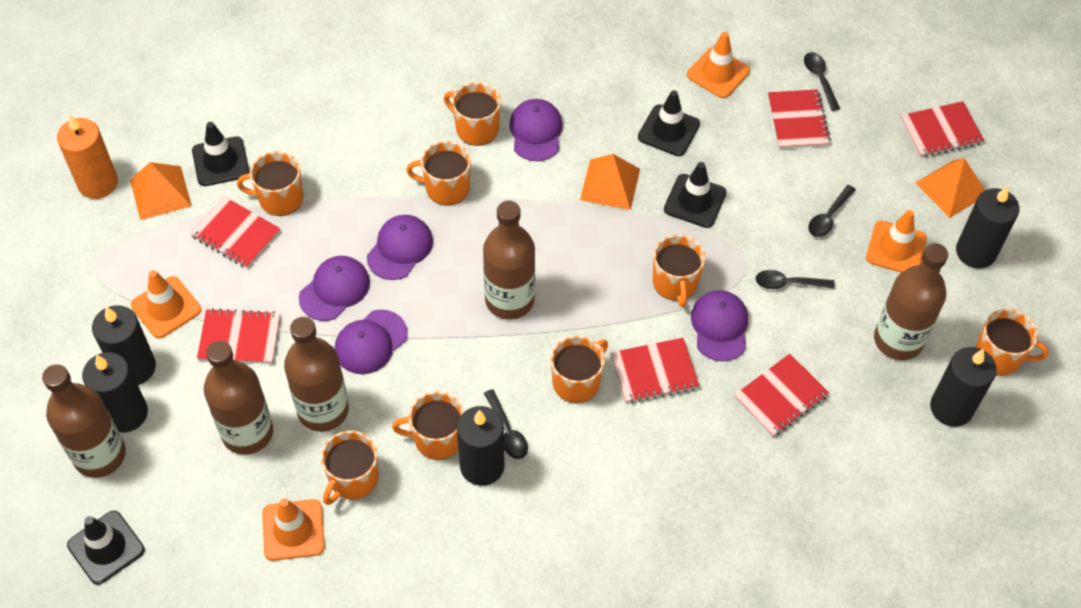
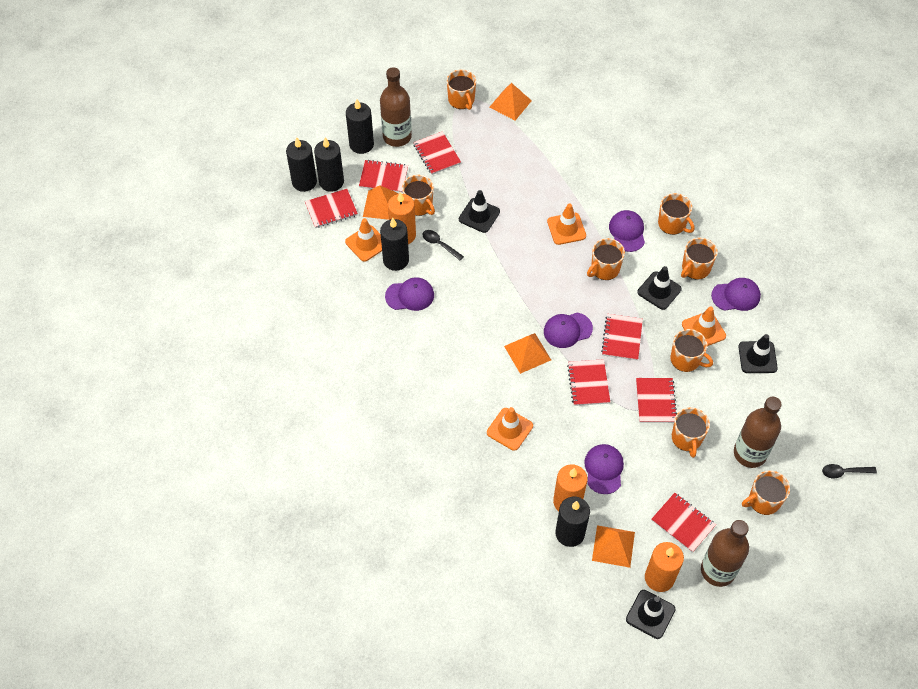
black spoon: 4 -> 2
brown bottle: 5 -> 3
orange candle: 1 -> 3
orange pyramid: 3 -> 4
red notebook: 6 -> 7

